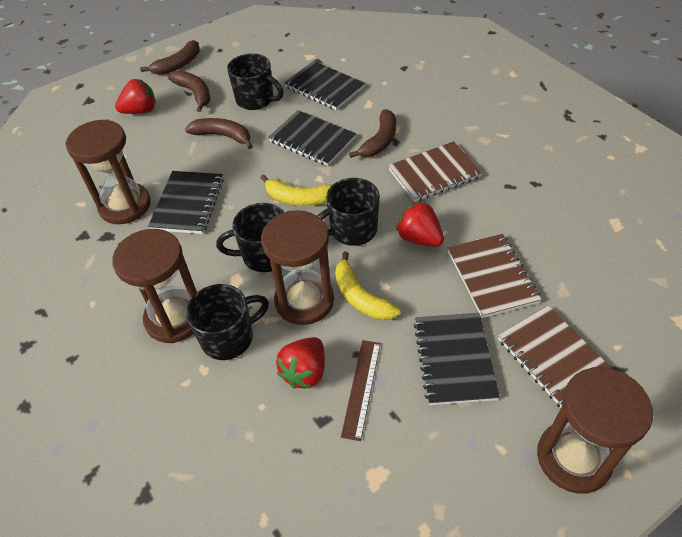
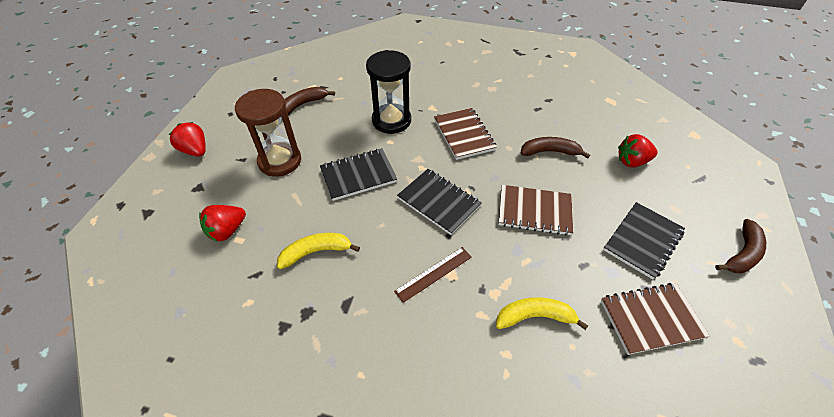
black hourglass: 0 -> 1
black mug: 4 -> 0
black notebook: 4 -> 3
brown banana: 4 -> 3
brown hourglass: 4 -> 1

